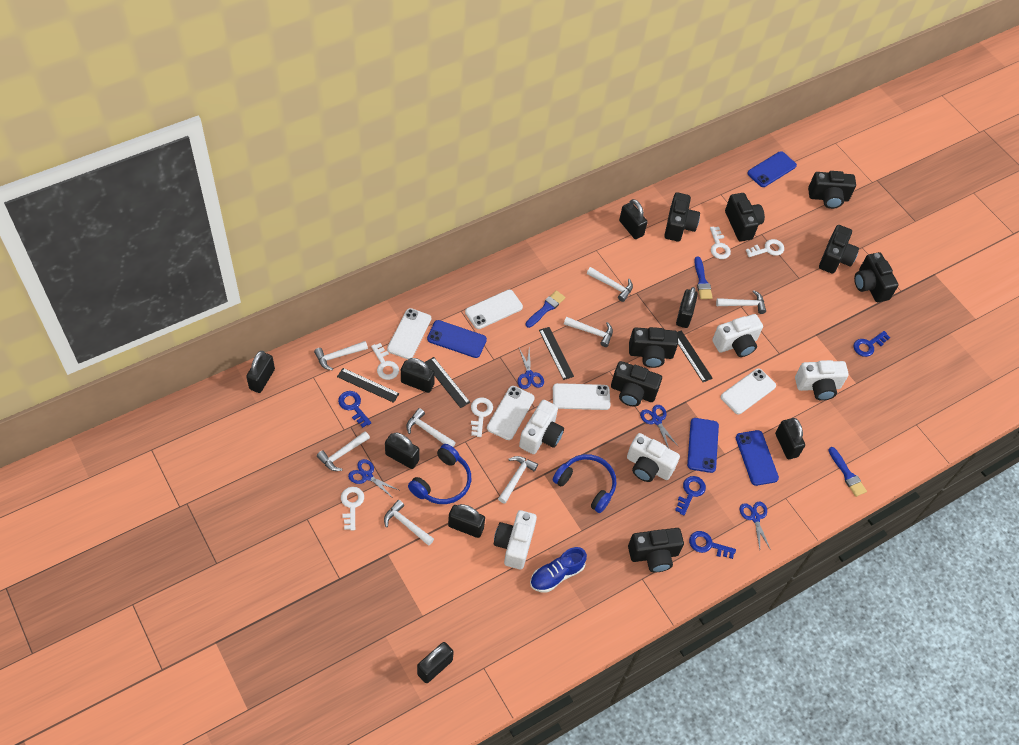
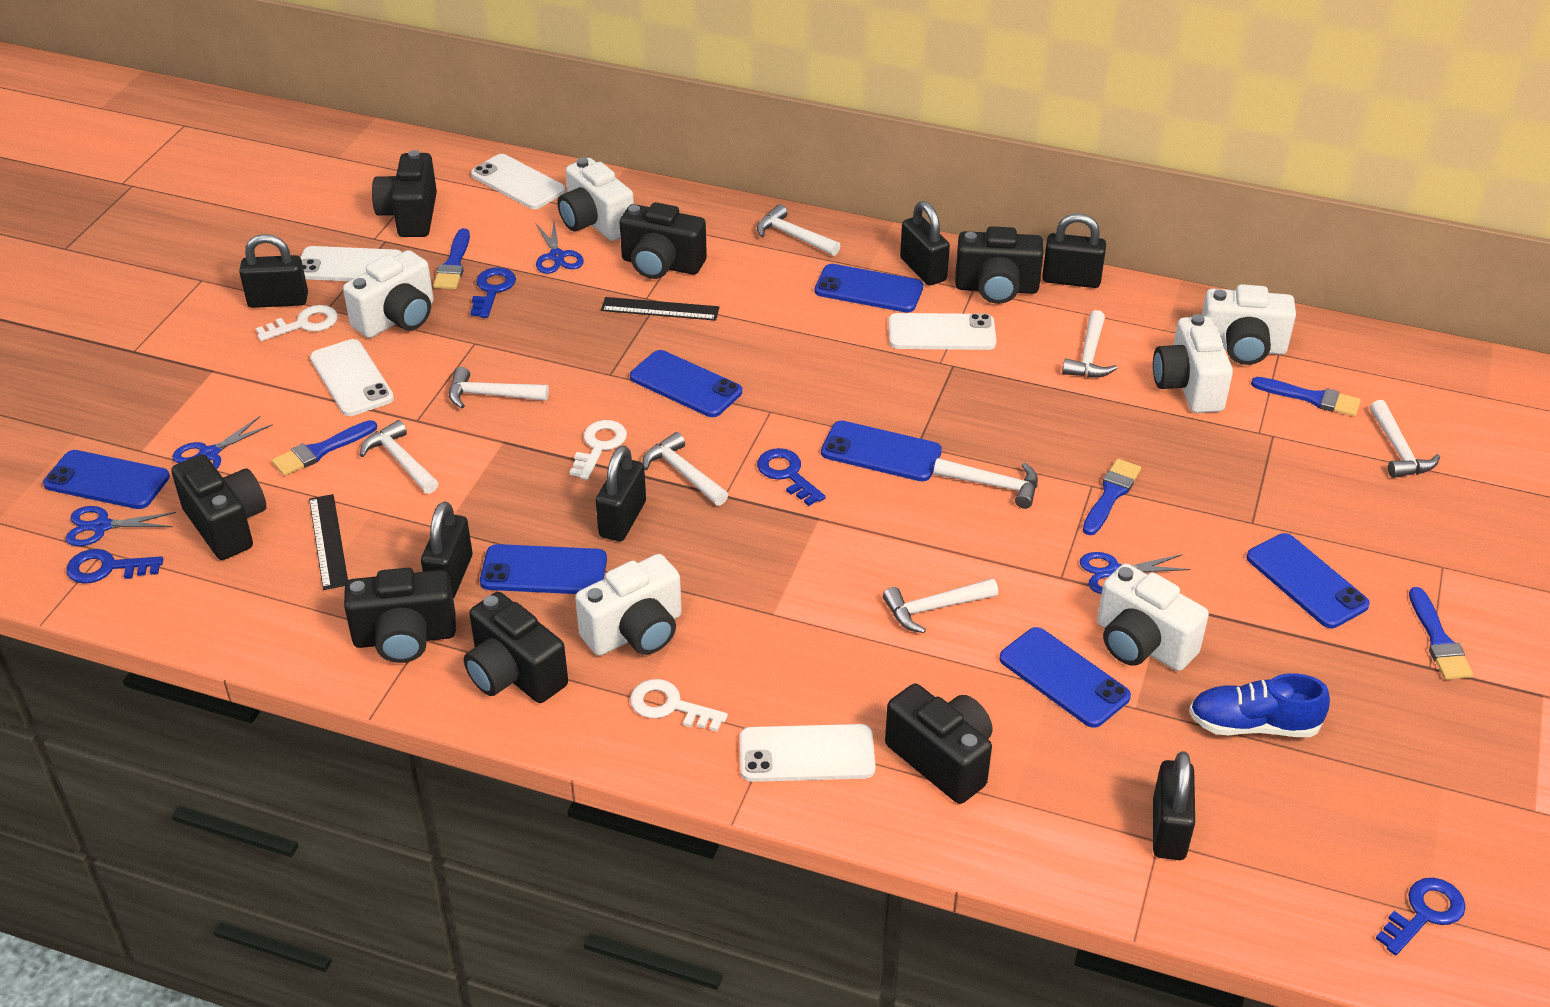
black camera: 8 -> 7
black padlock: 8 -> 6
black ruler: 4 -> 2
blue brush: 3 -> 5
blue headphones: 2 -> 0
blue phone: 4 -> 7
white camera: 5 -> 6
white key: 5 -> 3

